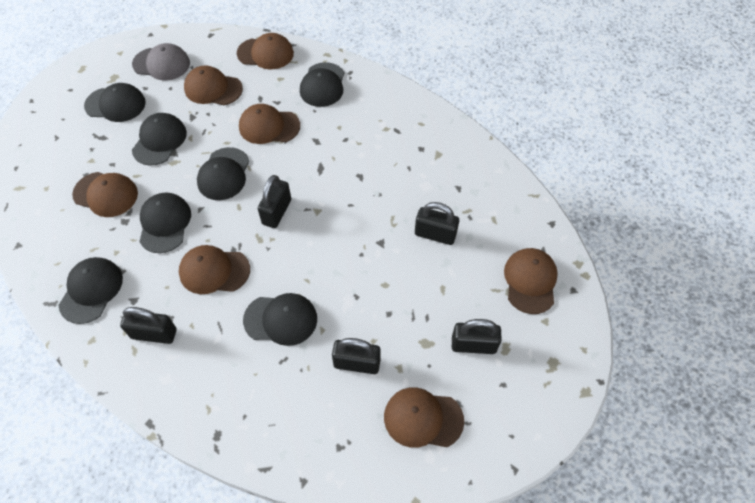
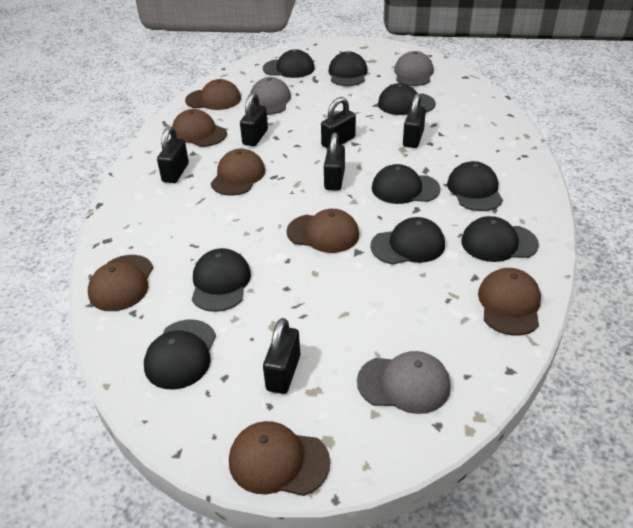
black cap: 7 -> 9
black padlock: 5 -> 6
grey cap: 1 -> 3

